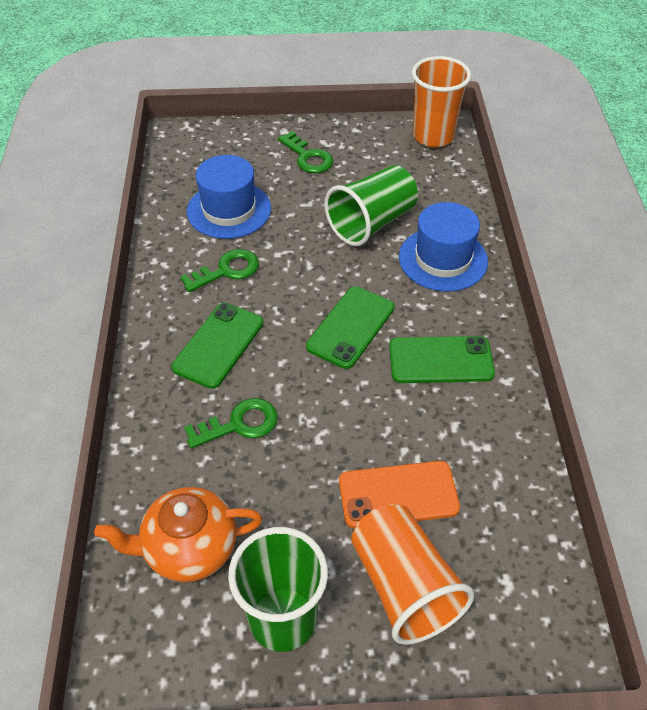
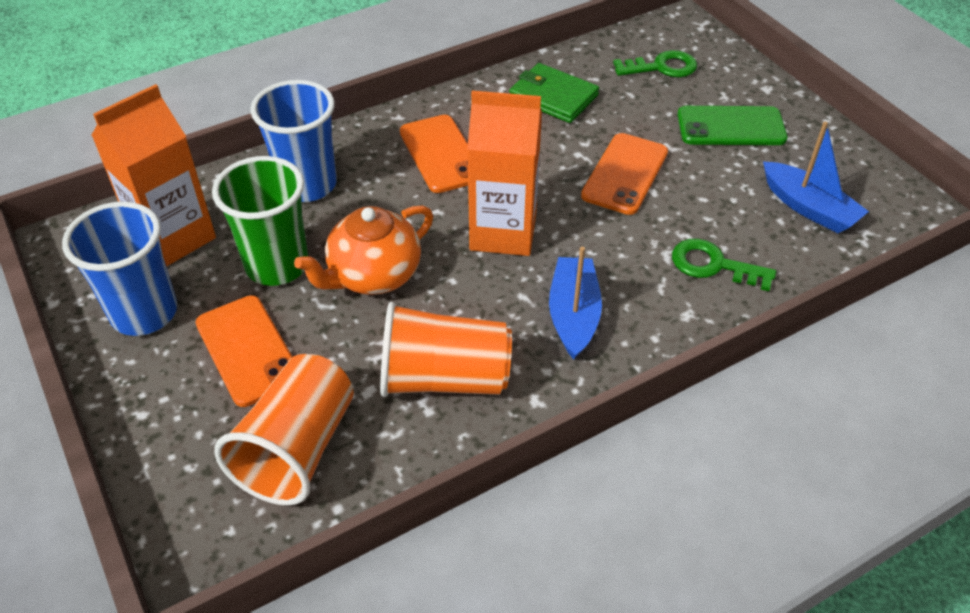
blue boat: 0 -> 2
blue cup: 0 -> 2
blue hat: 2 -> 0
green cup: 2 -> 1
green key: 3 -> 2
green phone: 3 -> 1
green wallet: 0 -> 1
orange carton: 0 -> 2
orange phone: 1 -> 3

